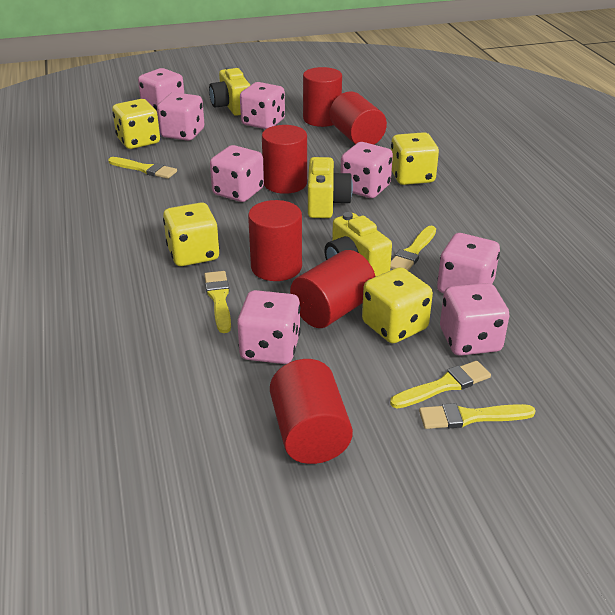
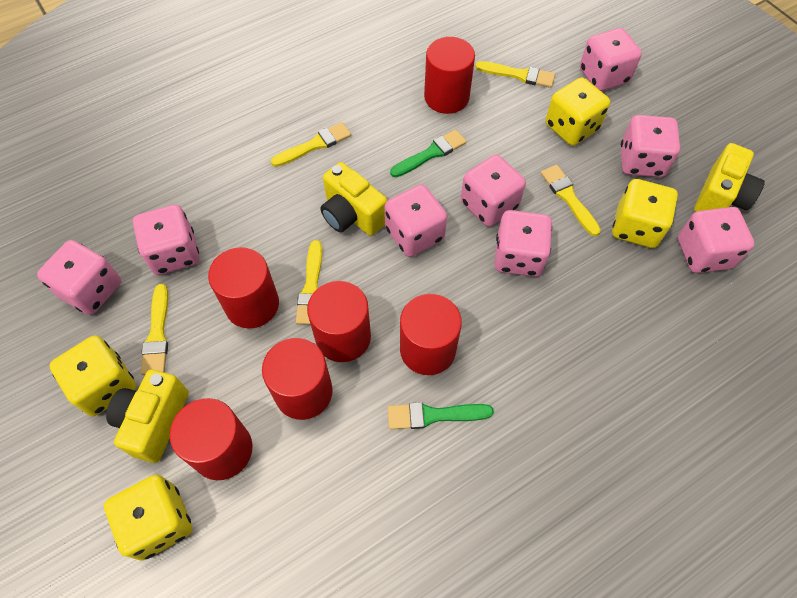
green brush: 0 -> 2

